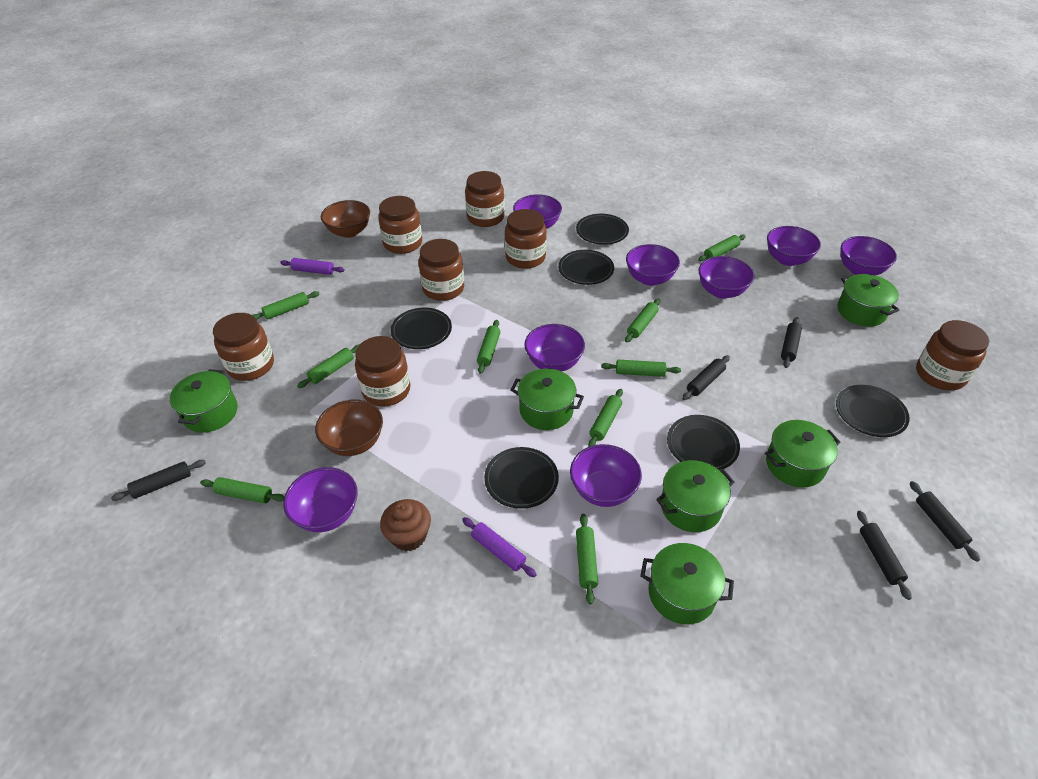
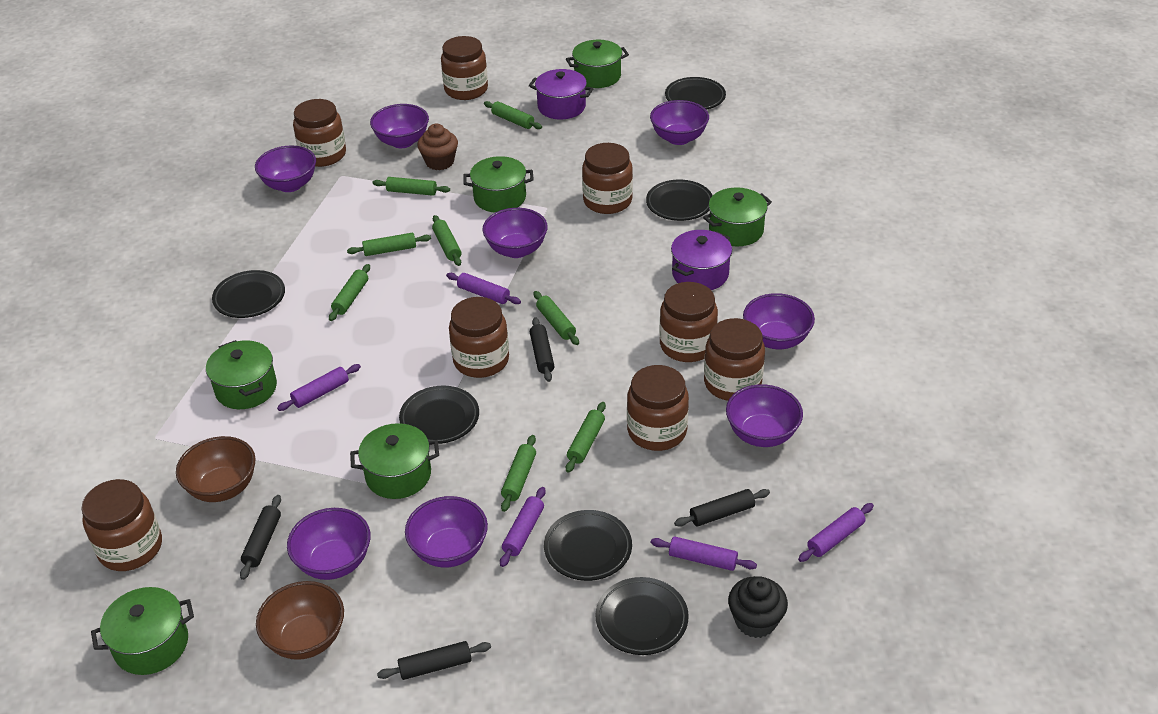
black cupcake: 0 -> 1
black rolling pin: 5 -> 4
brown jar: 7 -> 8
green rolling pin: 9 -> 8
purple pot: 0 -> 2
purple rolling pin: 2 -> 5

